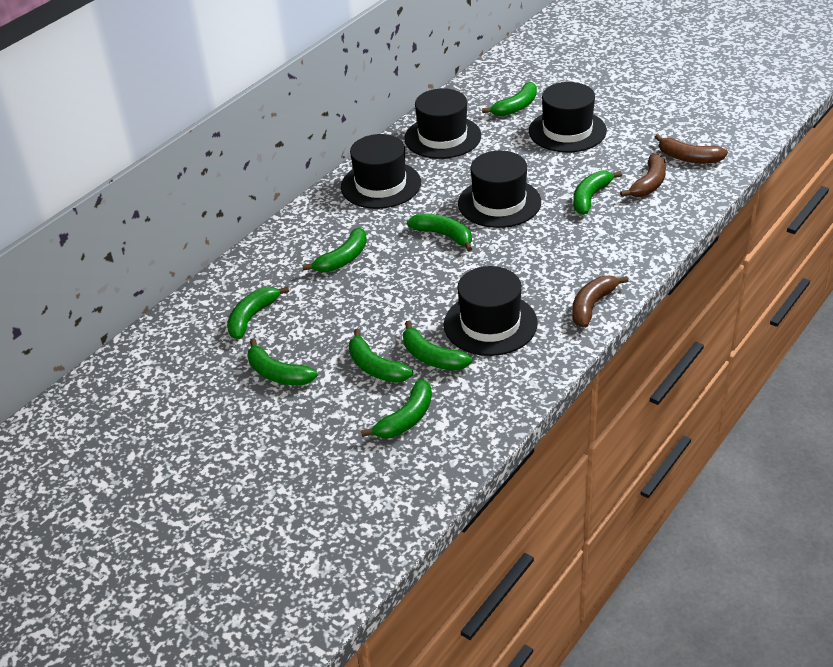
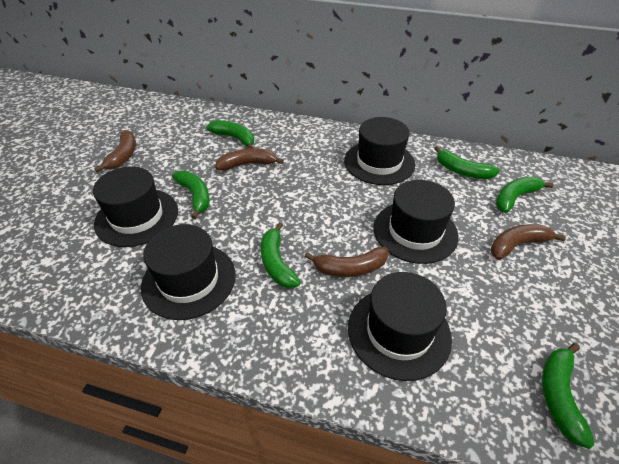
brown banana: 3 -> 4
green banana: 9 -> 6

